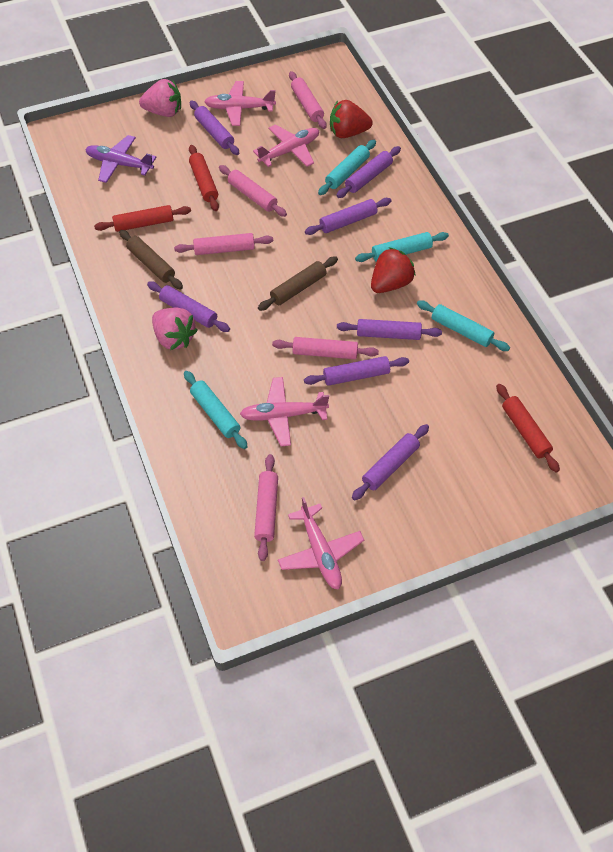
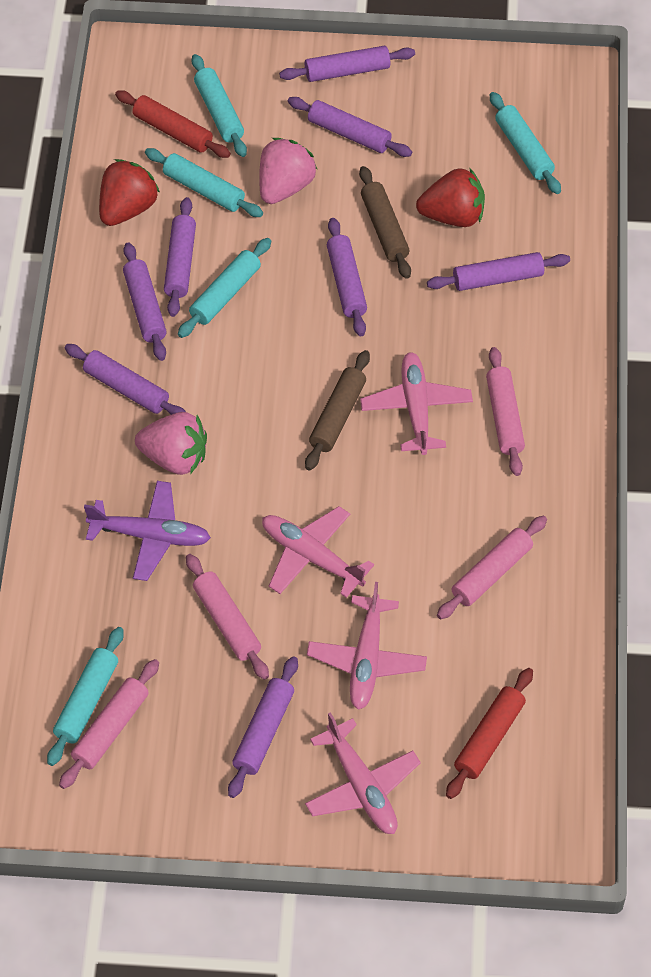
pink rolling pin: 5 -> 4
purple rolling pin: 7 -> 8
red rolling pin: 3 -> 2
turquoise rolling pin: 4 -> 5

